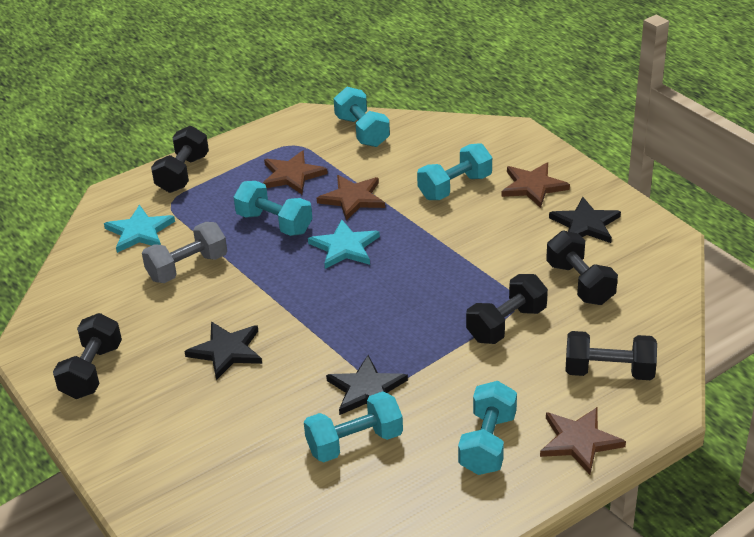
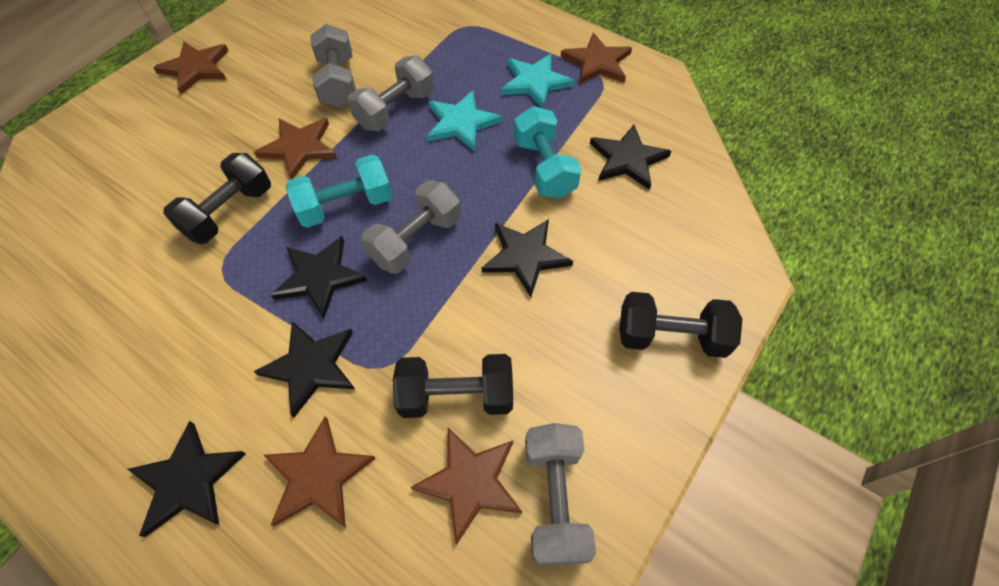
black dumbbell: 5 -> 3
black star: 3 -> 5
brown star: 4 -> 5
grey dumbbell: 1 -> 4
turquoise dumbbell: 5 -> 2

